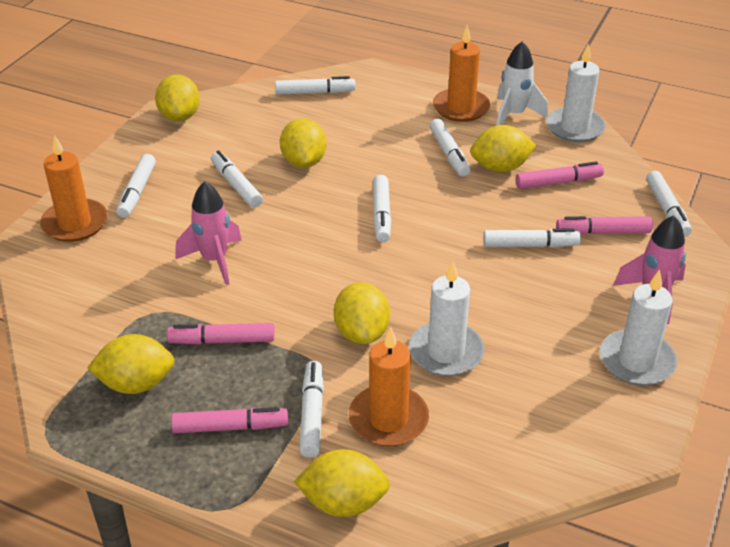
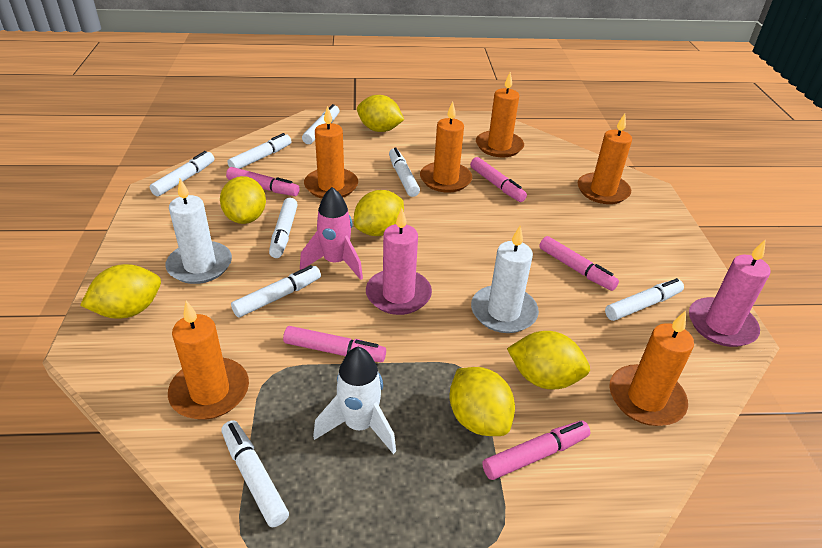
orange candle: 3 -> 6
pink candle: 0 -> 2
pink marker: 4 -> 5
pink rocket: 2 -> 1
white candle: 3 -> 2

